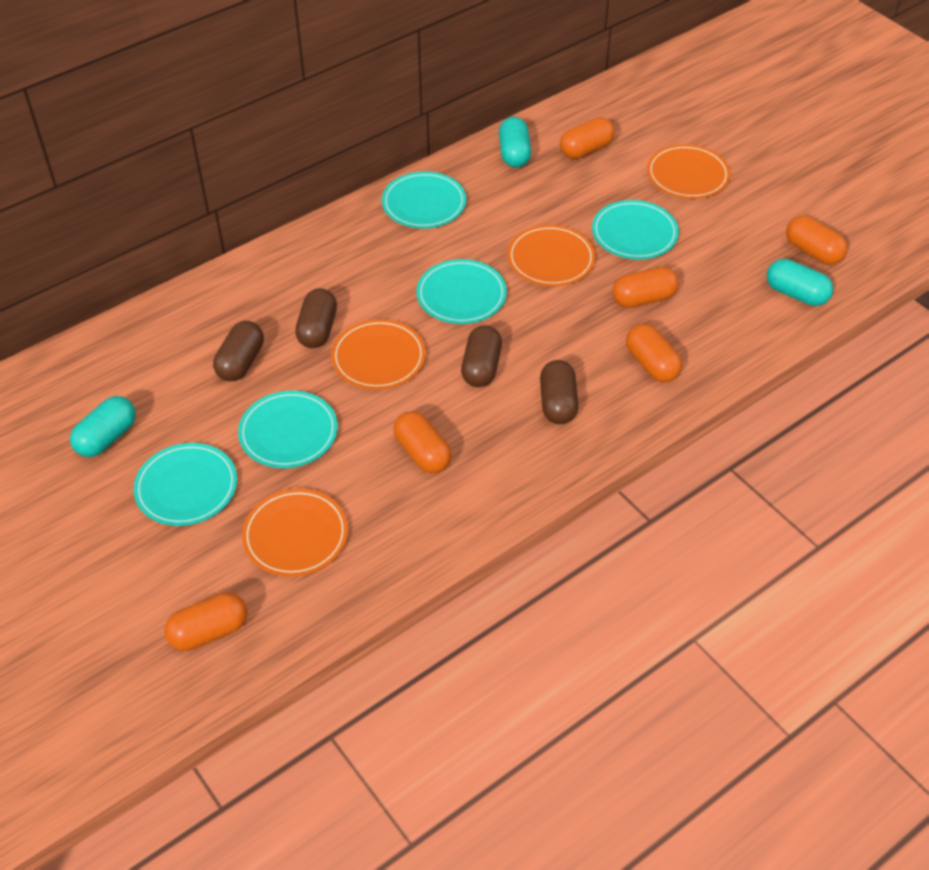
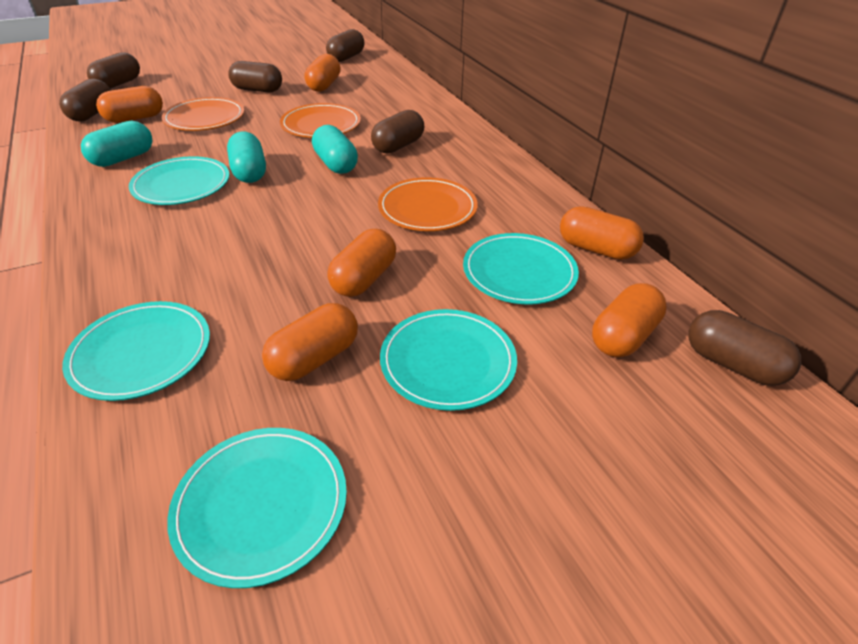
brown capsule: 4 -> 6
orange plate: 4 -> 3

